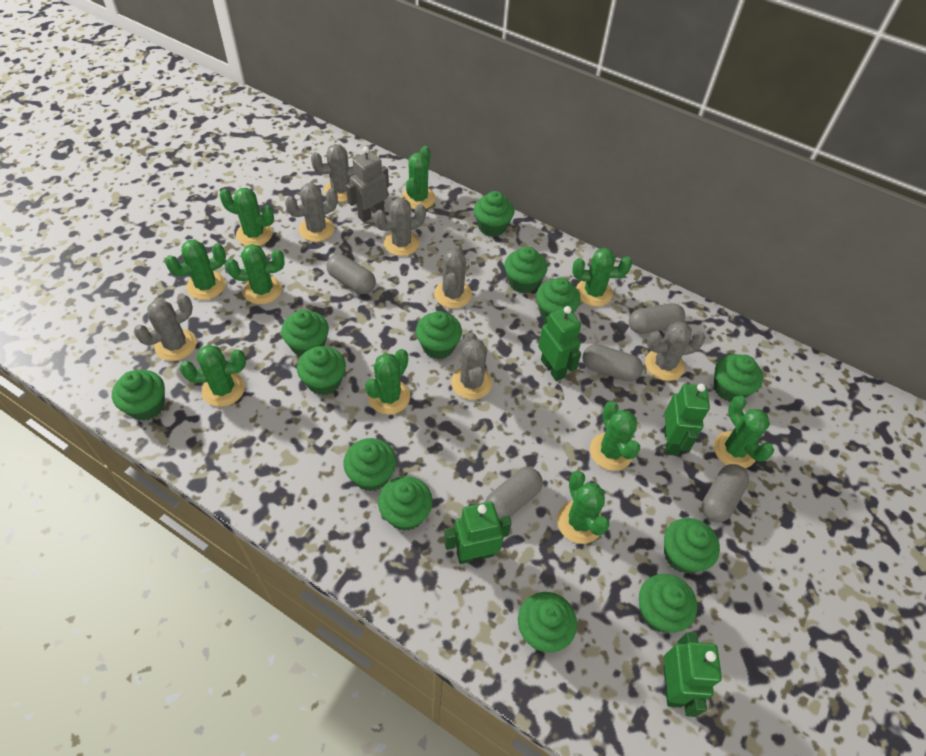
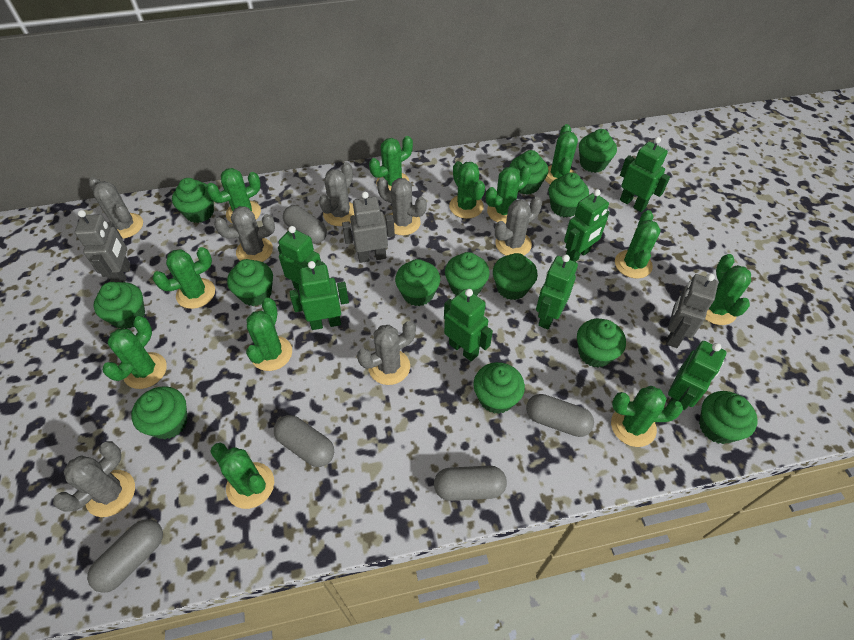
green cactus: 10 -> 12
green robot: 4 -> 7
grey robot: 1 -> 3

